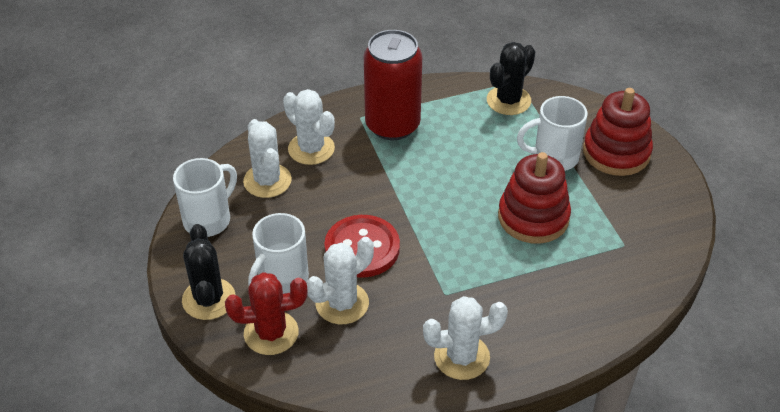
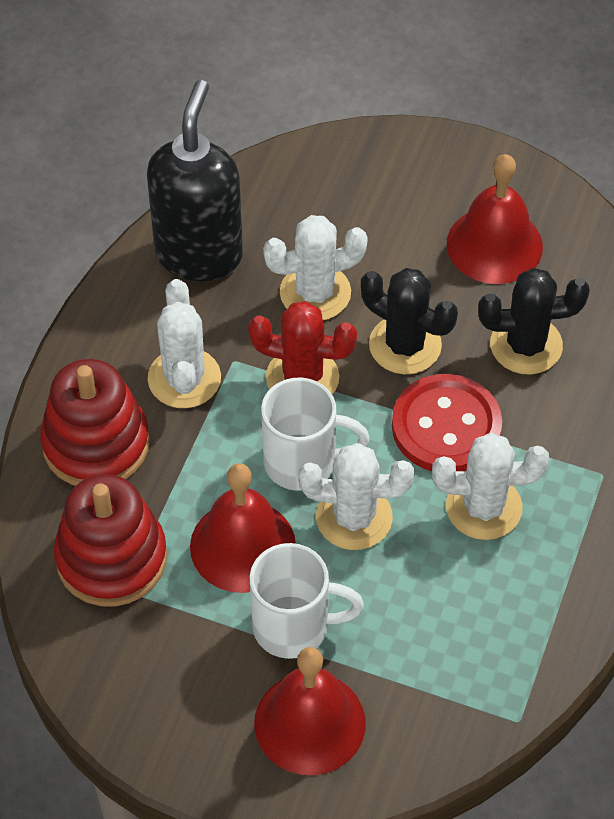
black soap dispenser: 0 -> 1
red bell: 0 -> 3
red can: 1 -> 0
white mug: 3 -> 2

